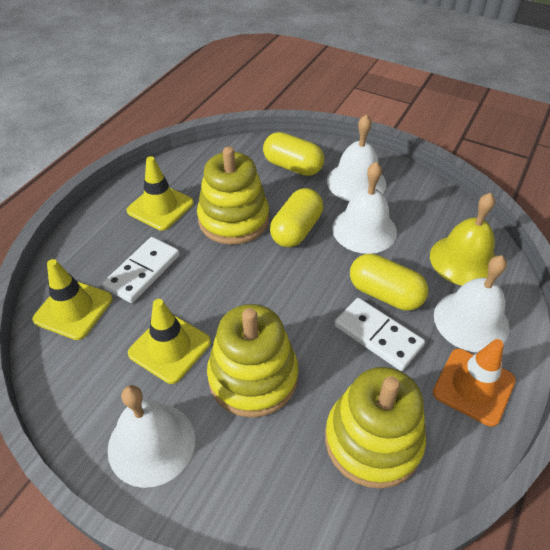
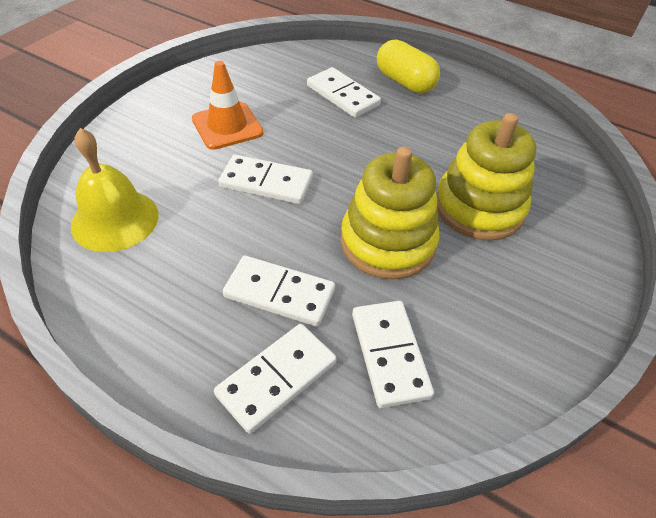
white bell: 4 -> 0
white domino: 2 -> 5
yellow capsule: 3 -> 1
yellow stacking toy: 3 -> 2
yellow traffic cone: 3 -> 0

